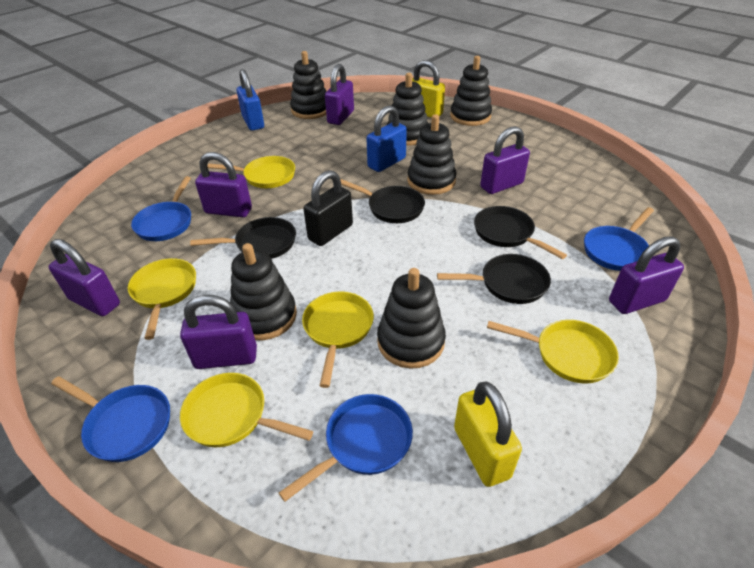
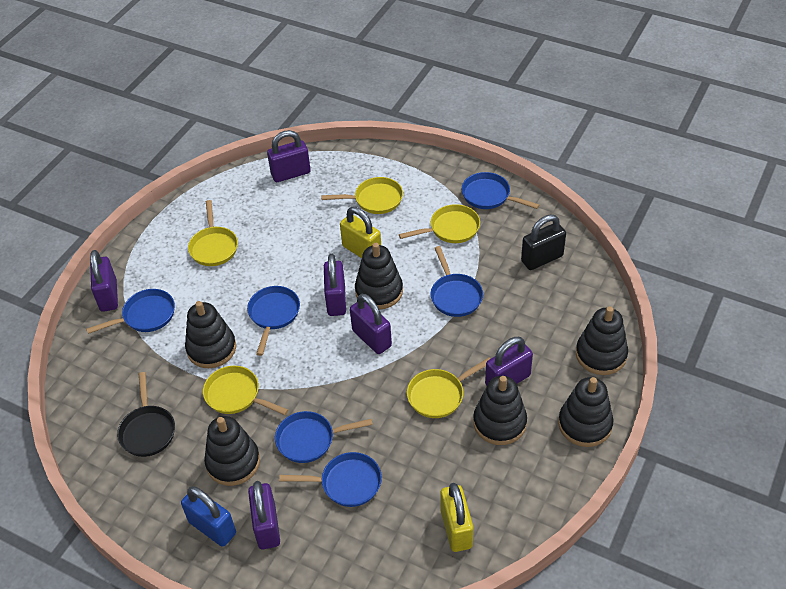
black pan: 4 -> 1
blue padlock: 2 -> 1
blue pan: 4 -> 6

